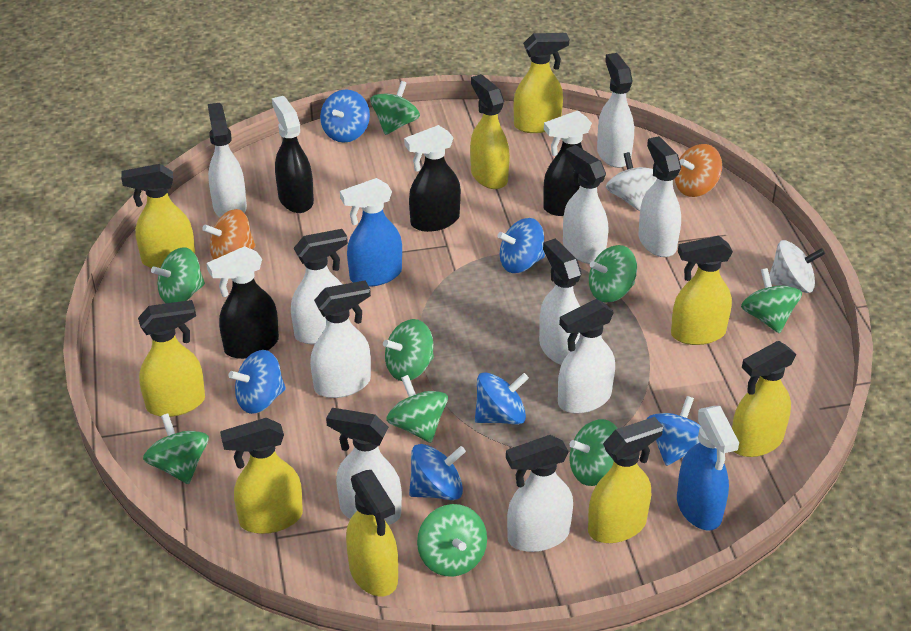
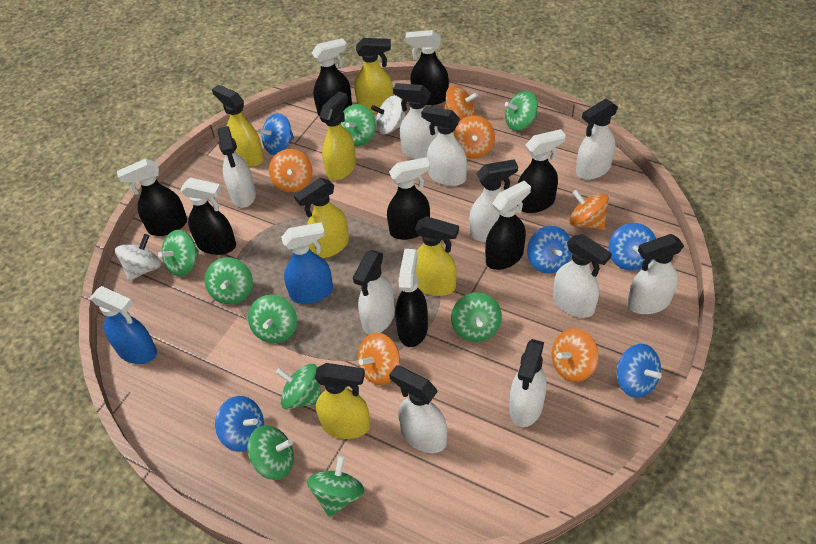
black spray bottle: 4 -> 8
blue spinning top: 6 -> 5
orange spinning top: 2 -> 6
yellow spray bottle: 9 -> 6

